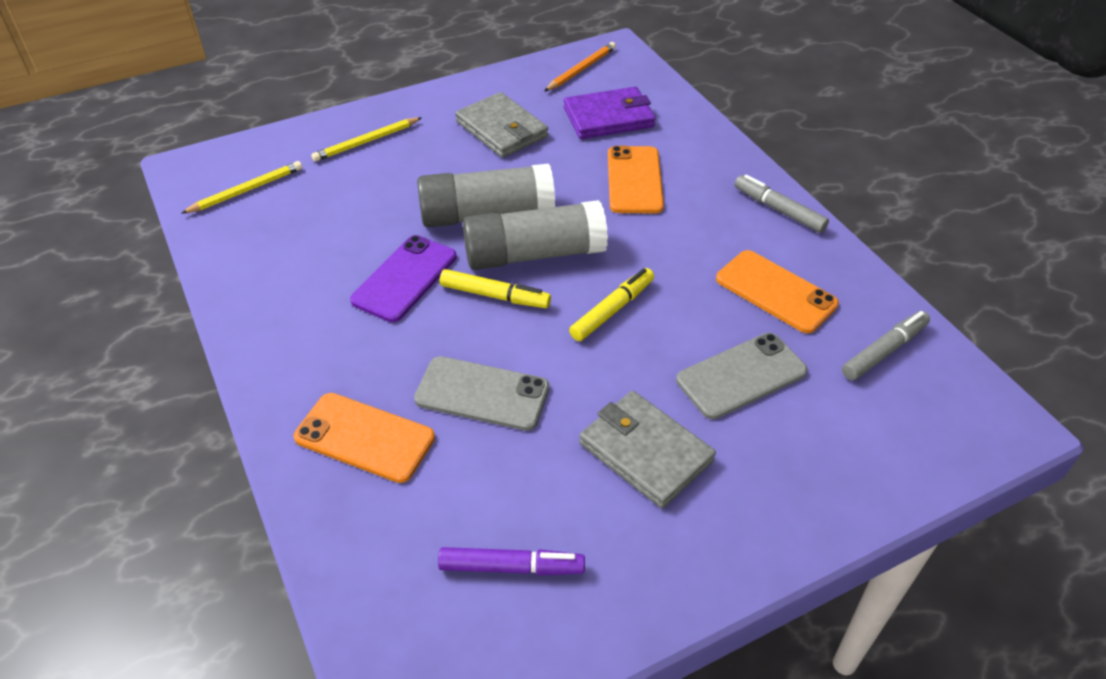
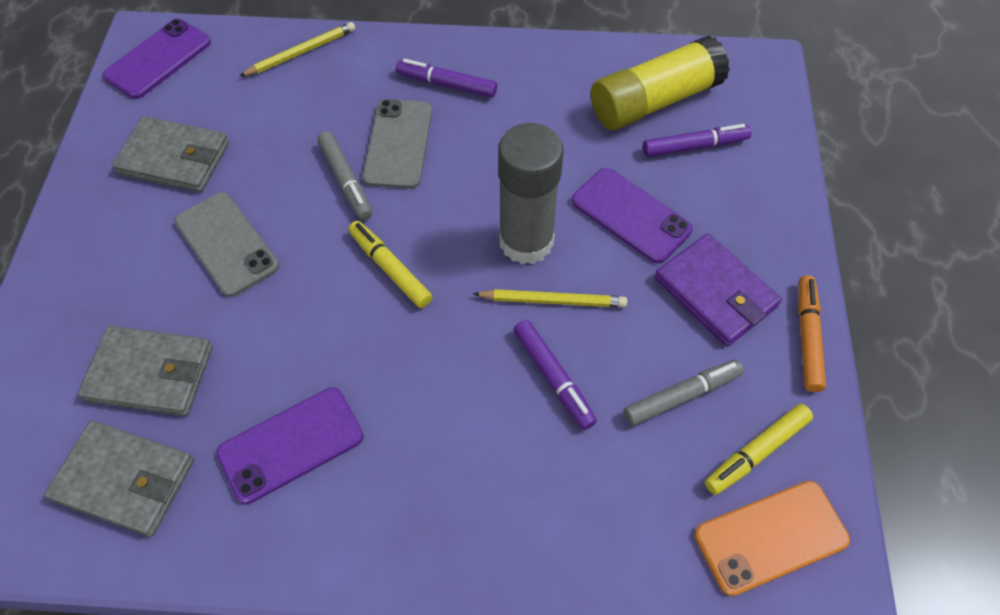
grey glue stick: 2 -> 1
grey wallet: 2 -> 3
orange marker: 0 -> 1
orange pencil: 1 -> 0
orange phone: 3 -> 1
purple marker: 1 -> 3
purple phone: 1 -> 3
yellow glue stick: 0 -> 1

